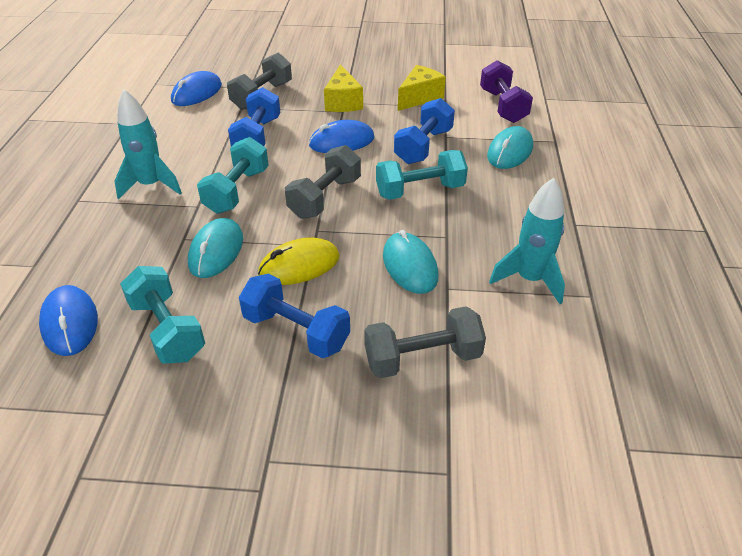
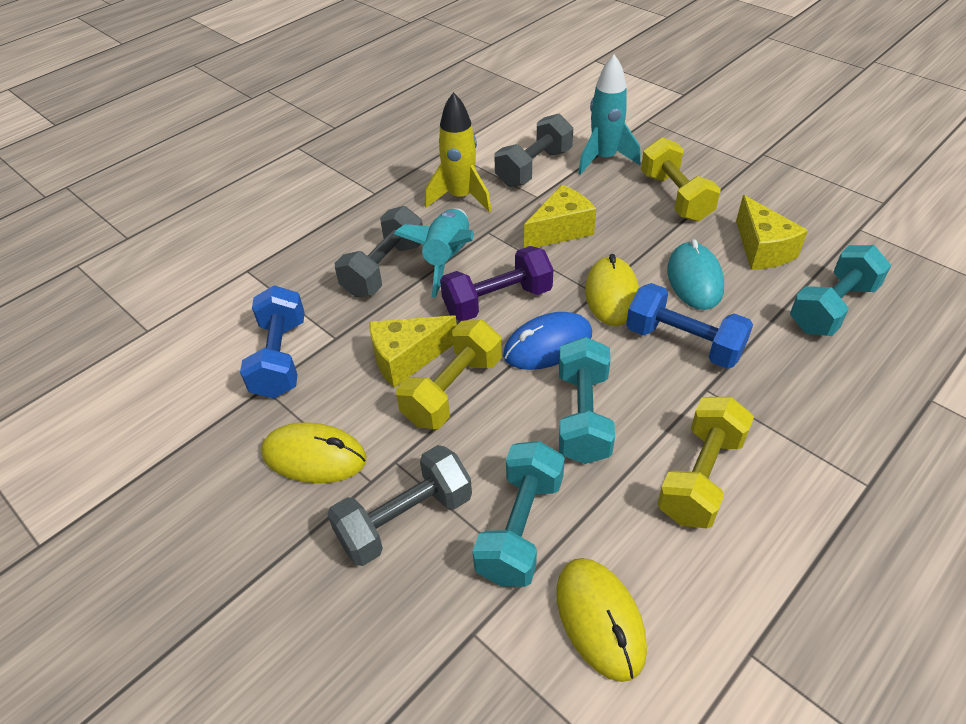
blue dumbbell: 3 -> 2
blue mouse: 3 -> 1
turquoise mouse: 3 -> 1
yellow cheese: 2 -> 3
yellow dumbbell: 0 -> 3
yellow mouse: 1 -> 3
yellow rocket: 0 -> 1

